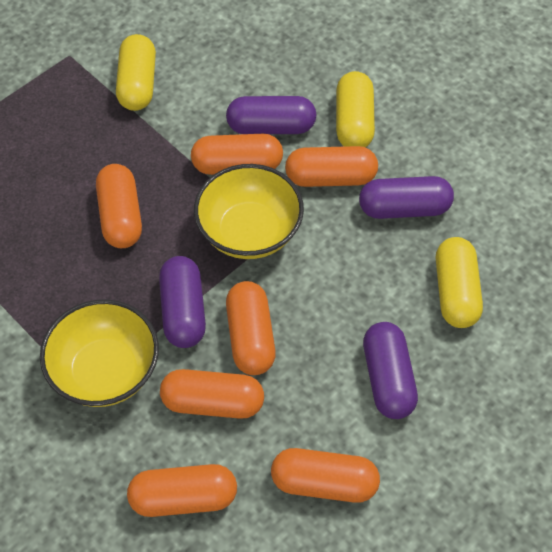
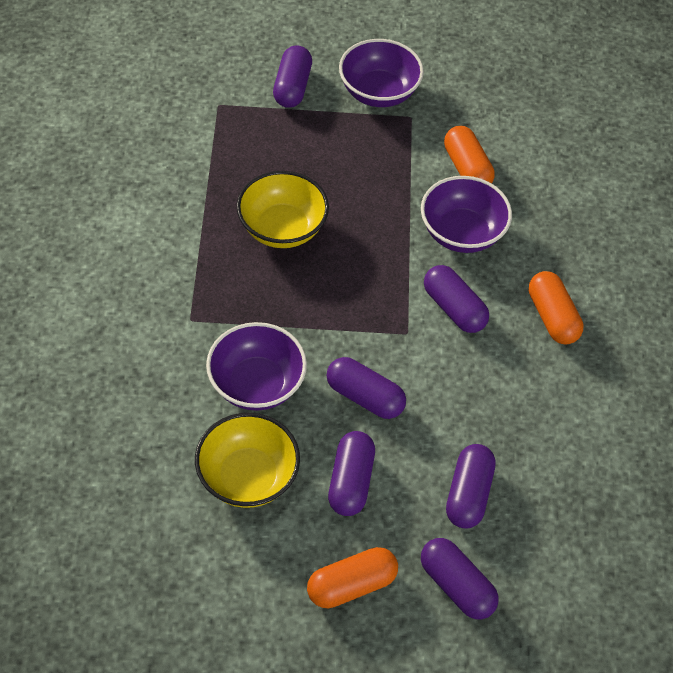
orange capsule: 7 -> 3
purple bowl: 0 -> 3
purple capsule: 4 -> 6
yellow capsule: 3 -> 0

